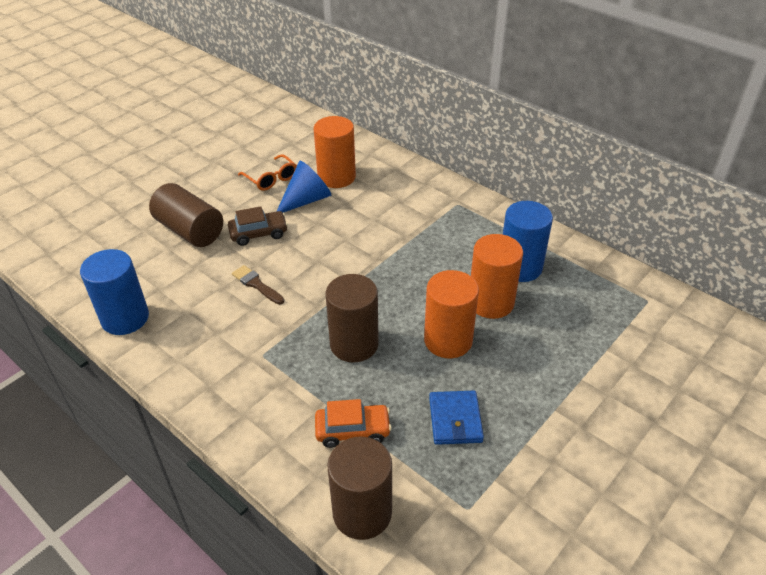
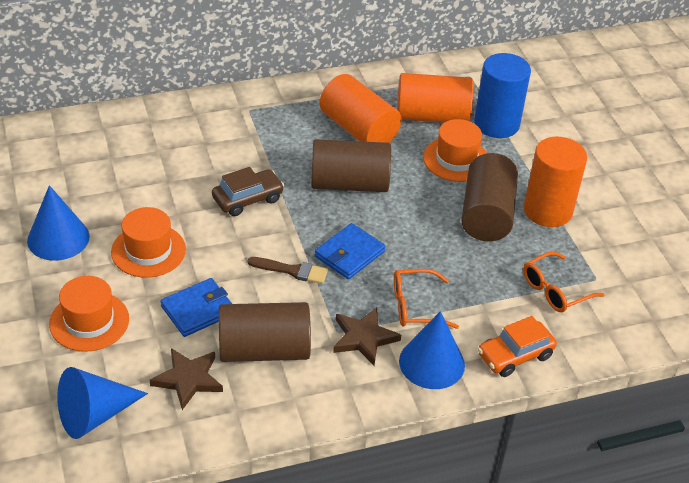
blue cone: 1 -> 3
blue cylinder: 2 -> 1
blue wallet: 1 -> 2
brown star: 0 -> 2
orange glasses: 1 -> 2
orange hat: 0 -> 3

